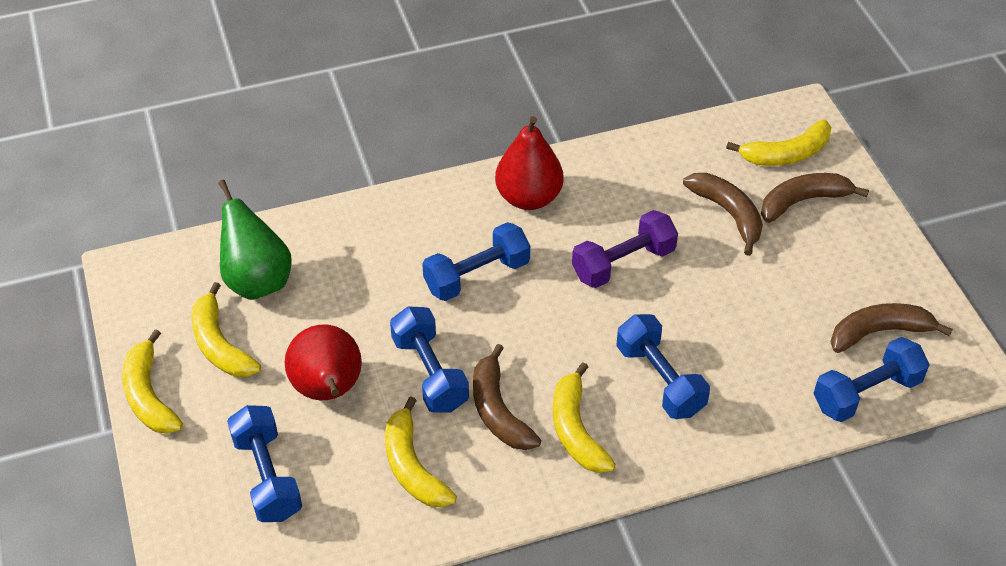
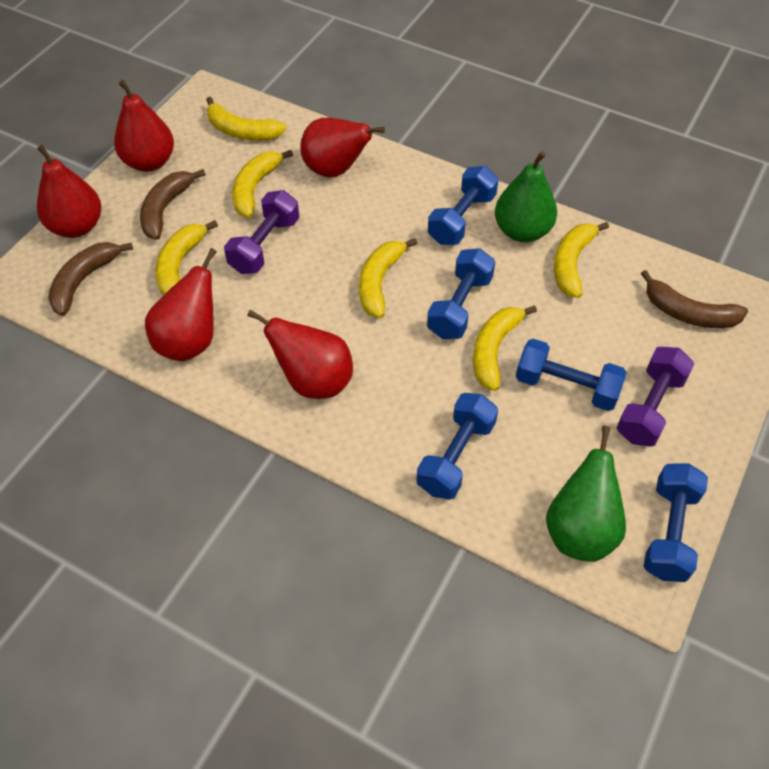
brown banana: 4 -> 3
green pear: 1 -> 2
purple dumbbell: 1 -> 2
red pear: 2 -> 5
yellow banana: 5 -> 6

